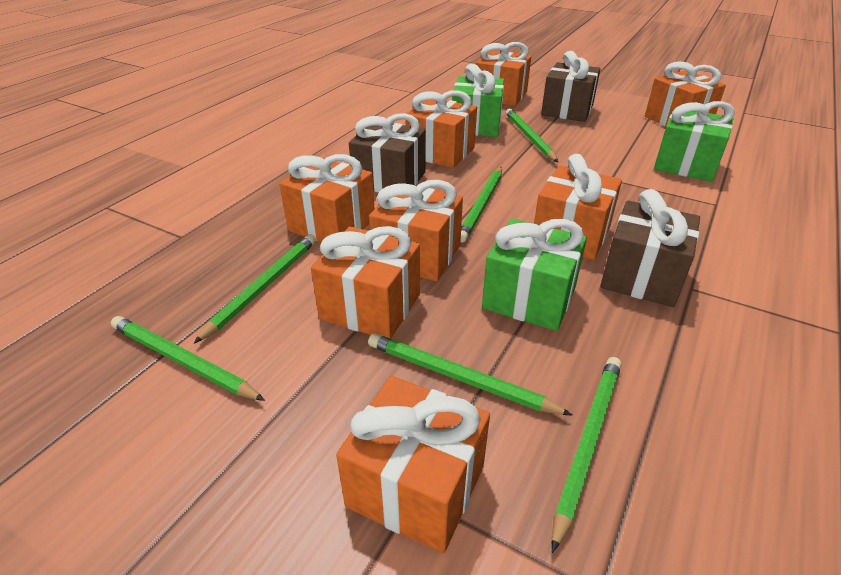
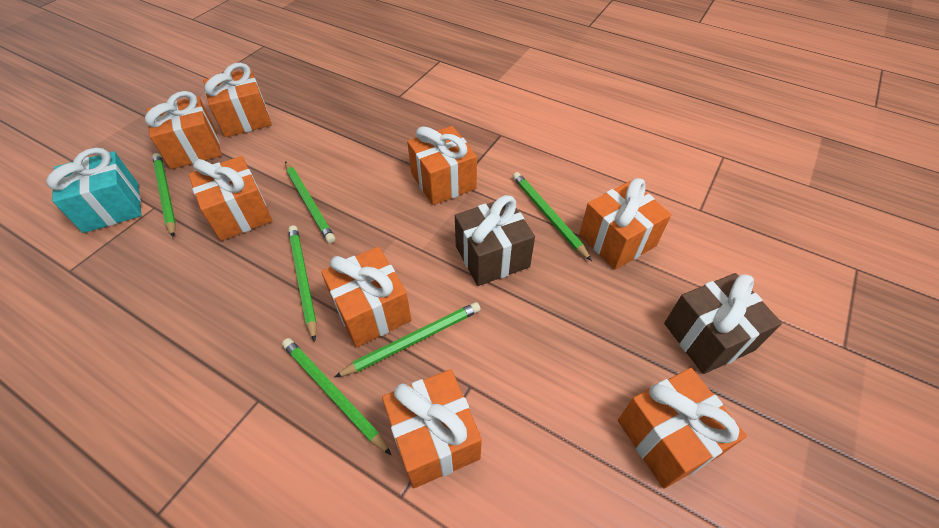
brown gift: 3 -> 2
green gift: 3 -> 0
turquoise gift: 0 -> 1

